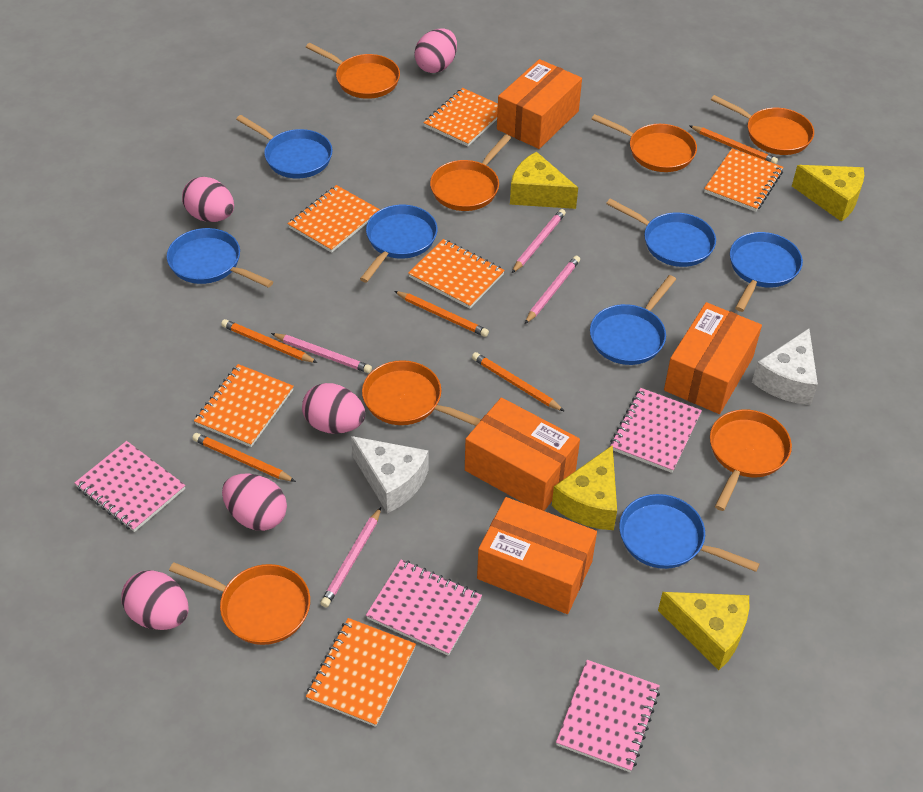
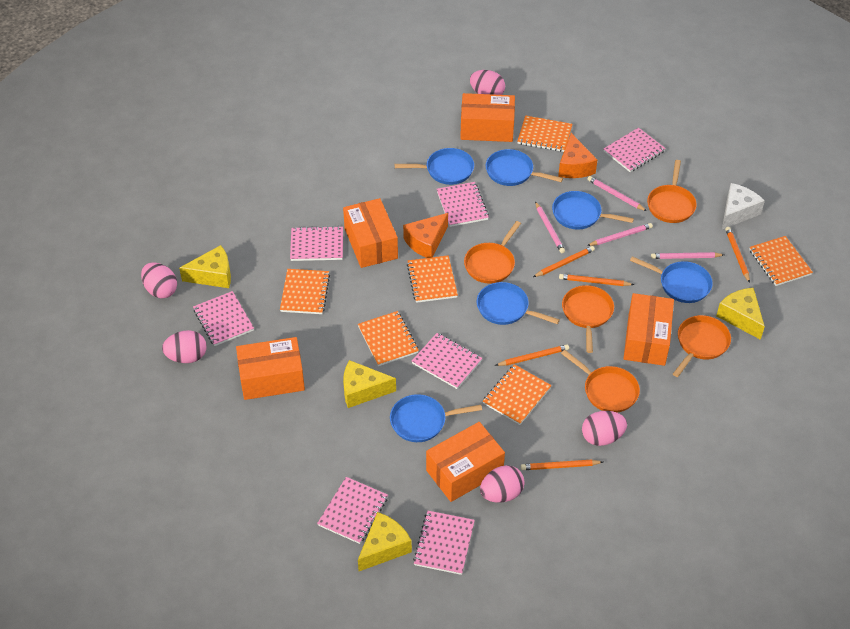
blue pan: 7 -> 6
orange box: 4 -> 5
orange cheese: 0 -> 2
orange pan: 7 -> 5
pink notebook: 4 -> 7
white cheese: 2 -> 1

